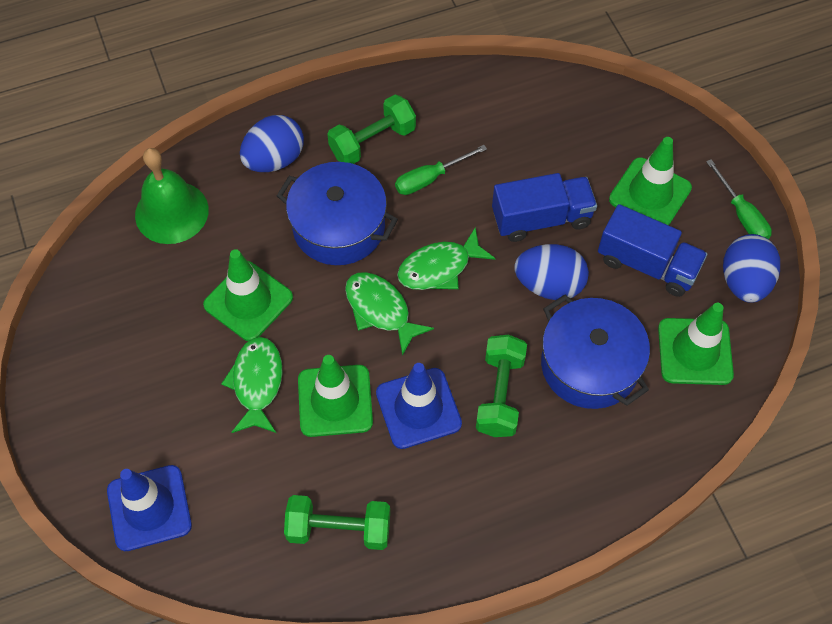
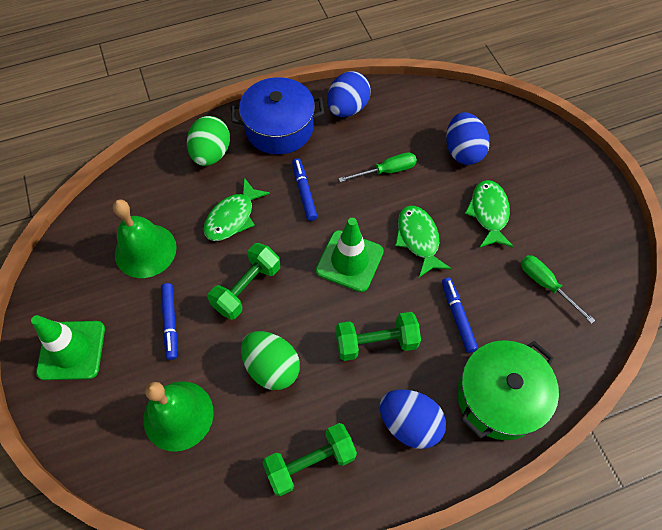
blue marker: 0 -> 3
blue pot: 2 -> 1
blue traffic cone: 2 -> 0
blue truck: 2 -> 0
green bell: 1 -> 2
green egg: 0 -> 2
green pot: 0 -> 1
green traffic cone: 4 -> 2

